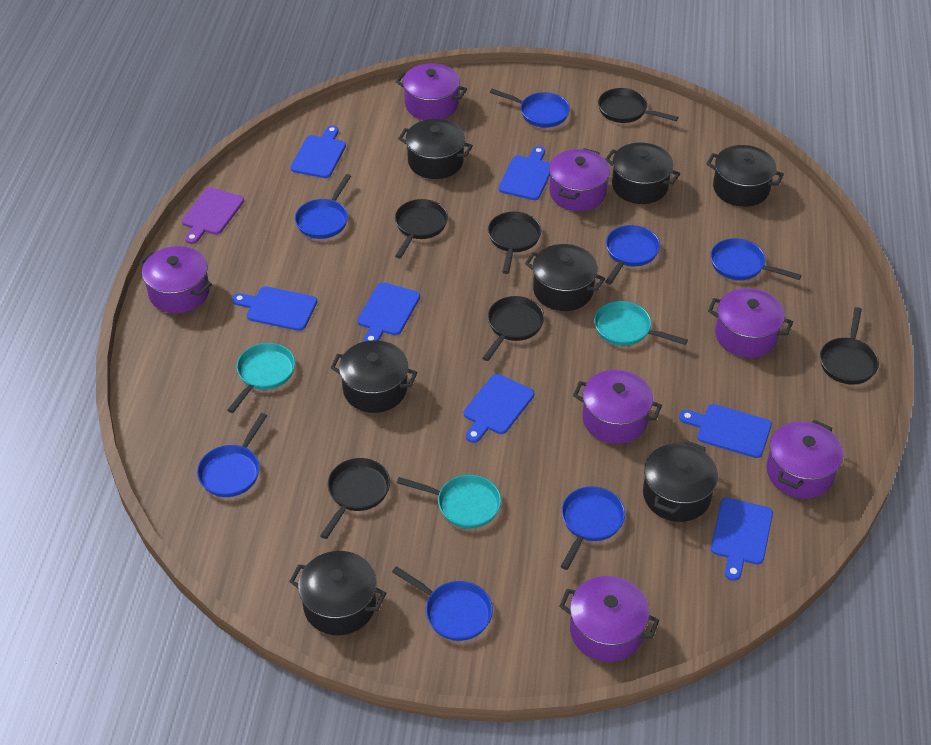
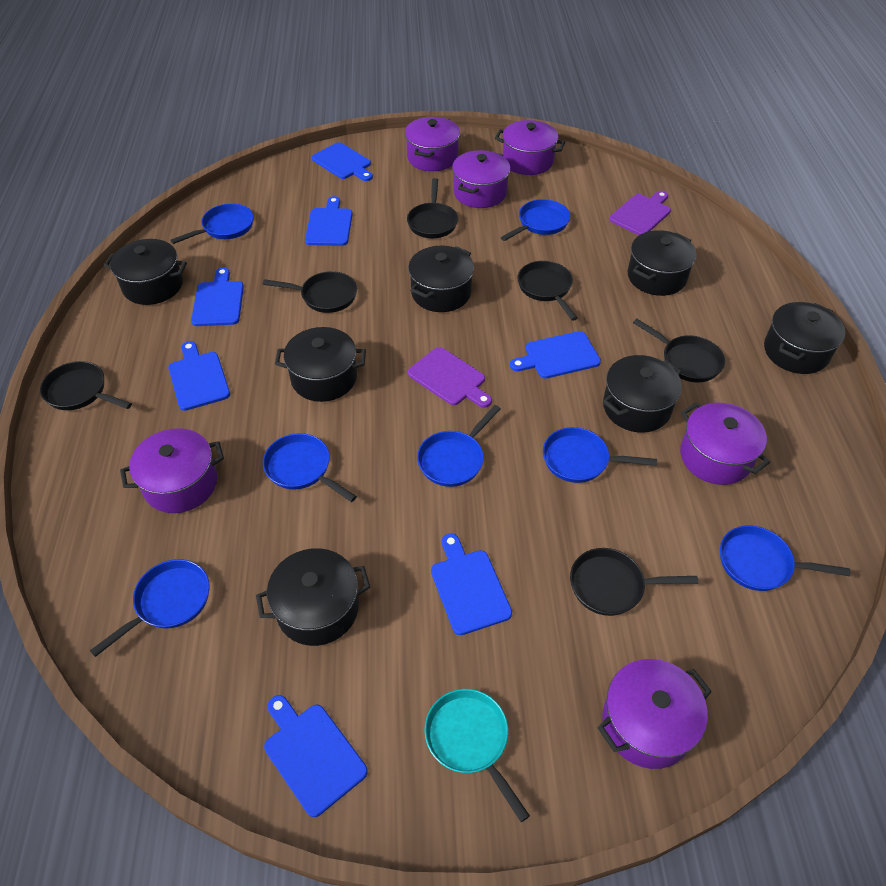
purple cutting board: 1 -> 2
purple pot: 7 -> 6
turquoise pan: 3 -> 1

